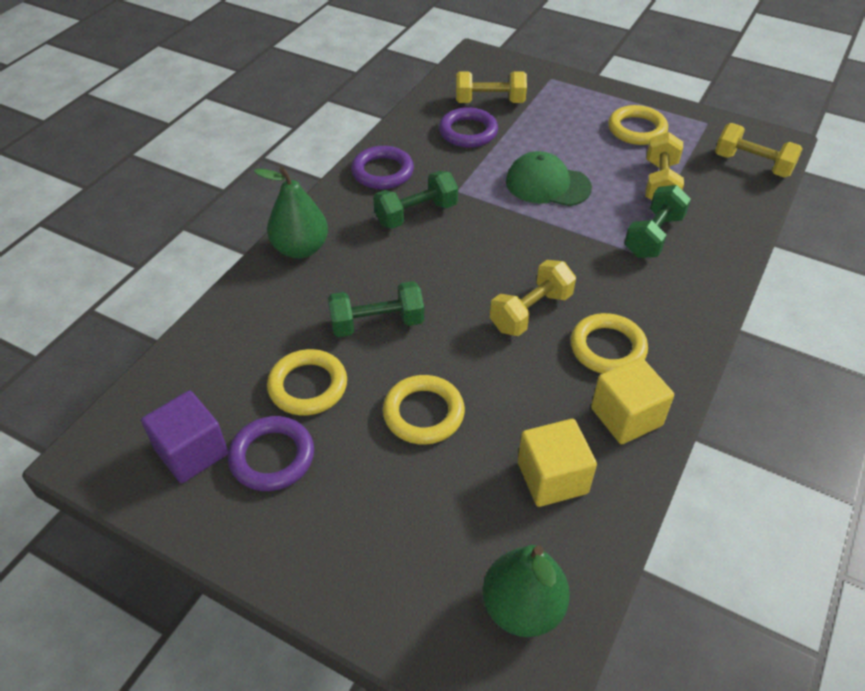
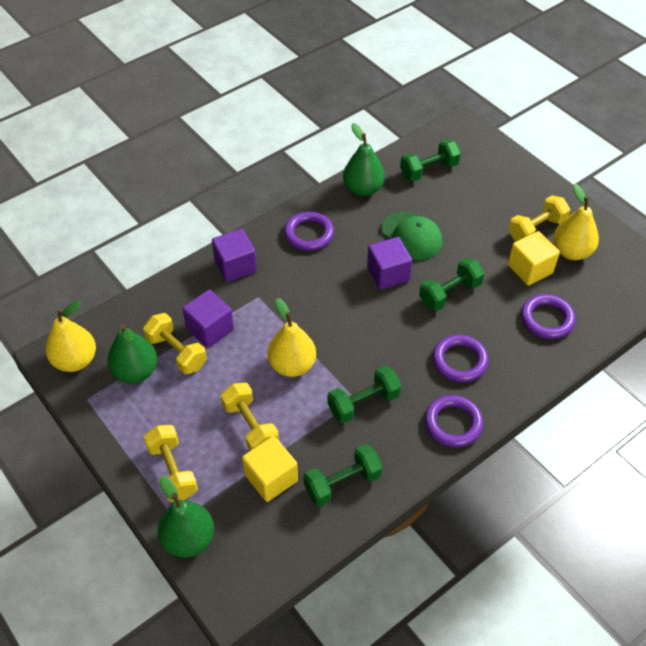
green dumbbell: 3 -> 4
green pear: 2 -> 3
purple cube: 1 -> 3
purple ring: 3 -> 4
yellow pear: 0 -> 3
yellow ring: 4 -> 0

